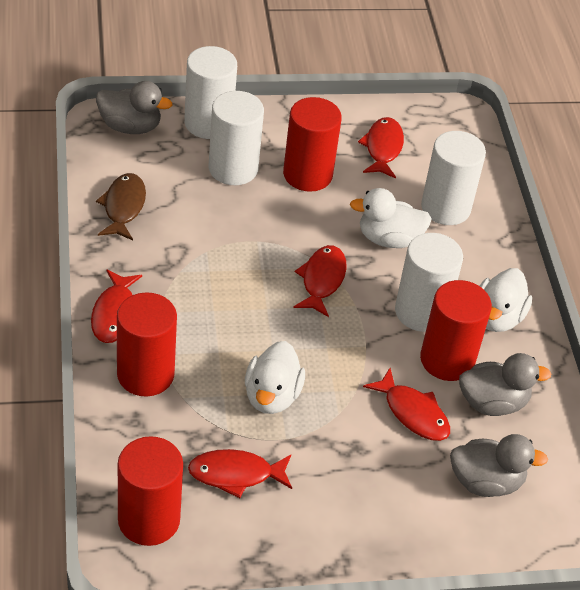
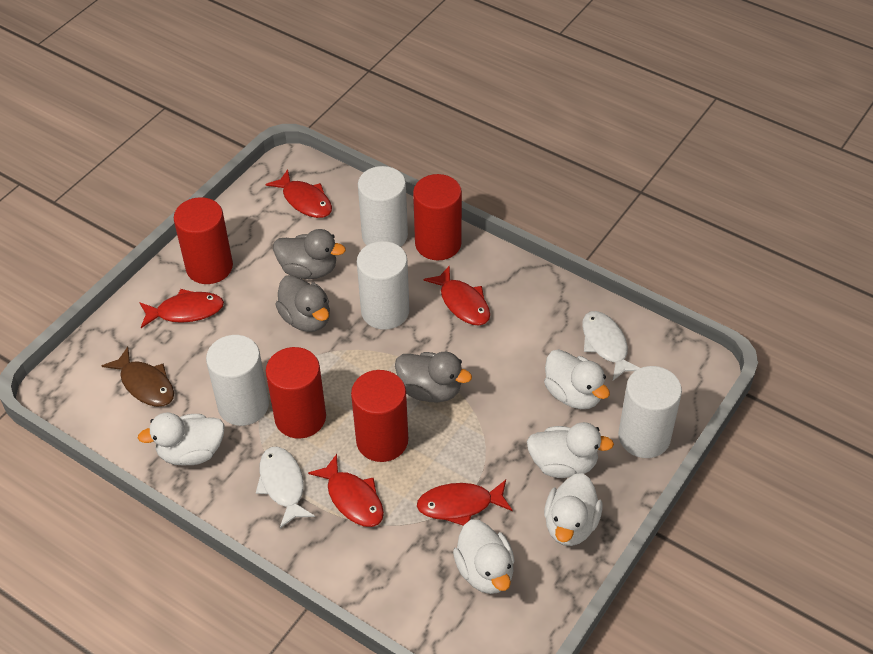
white duck: 3 -> 5
white fish: 0 -> 2

